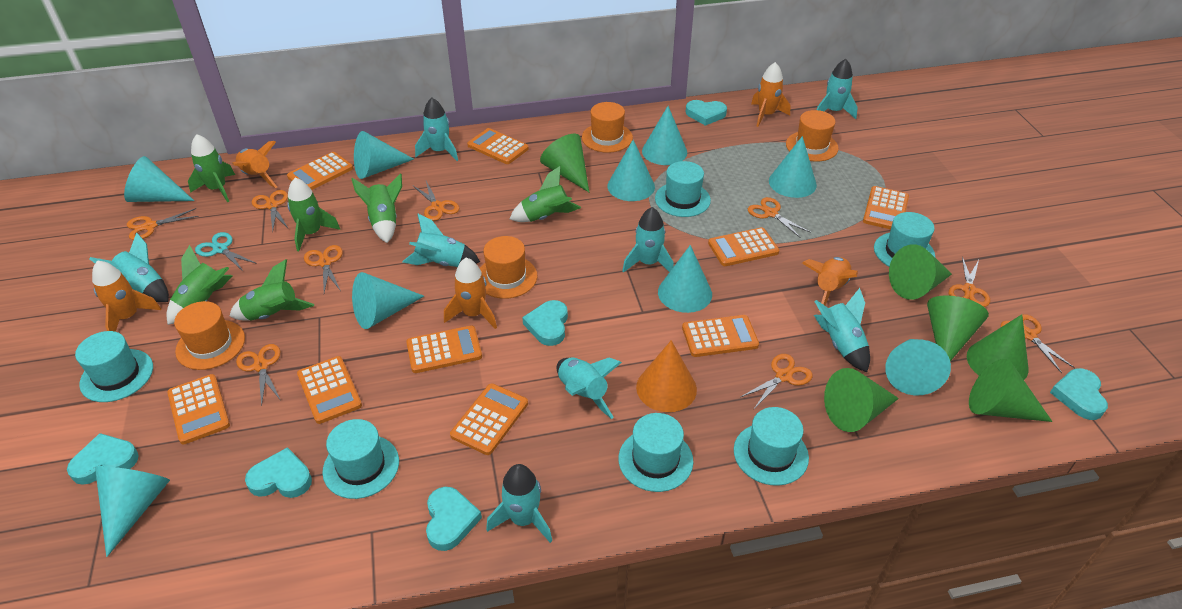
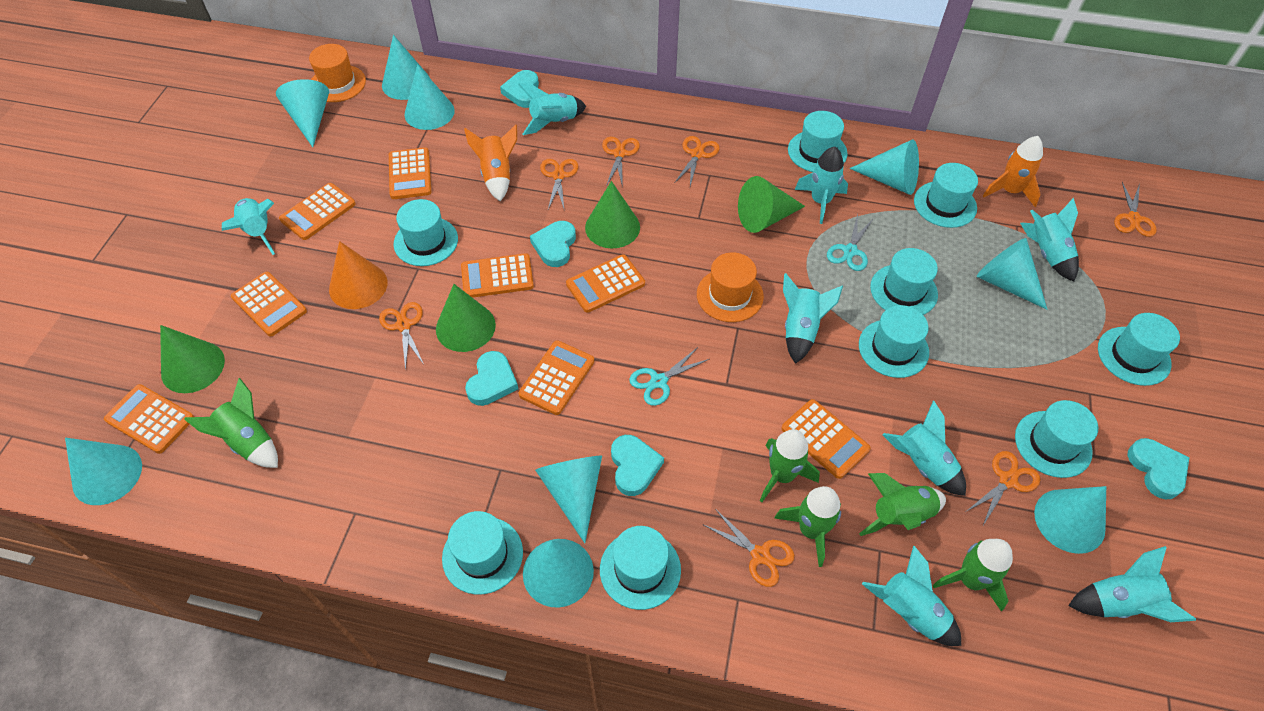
green cone: 6 -> 4
green rocket: 6 -> 5
orange calculator: 9 -> 8
orange hat: 4 -> 2
orange rocket: 5 -> 2
orange scissors: 9 -> 7
turquoise hat: 6 -> 9
turquoise heart: 6 -> 5
turquoise scissors: 1 -> 2

